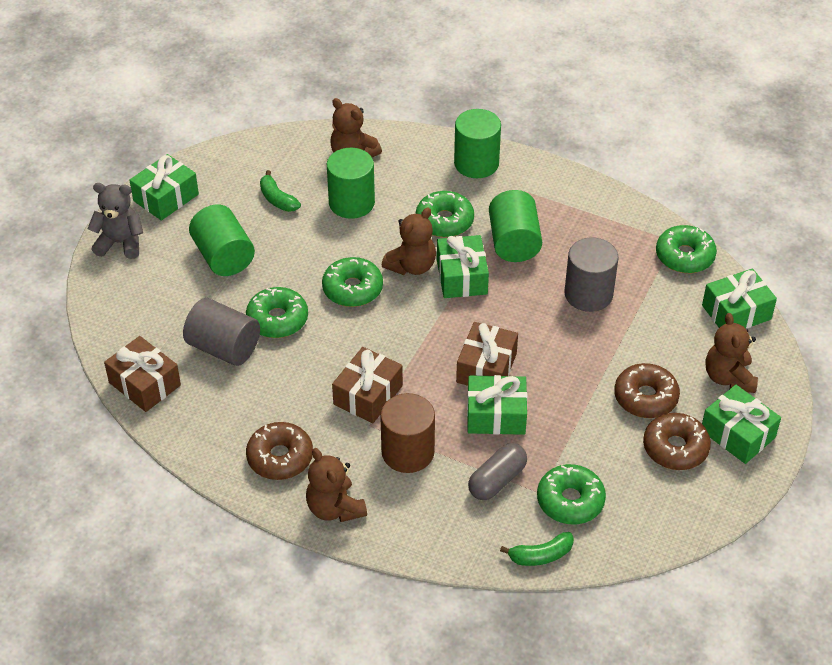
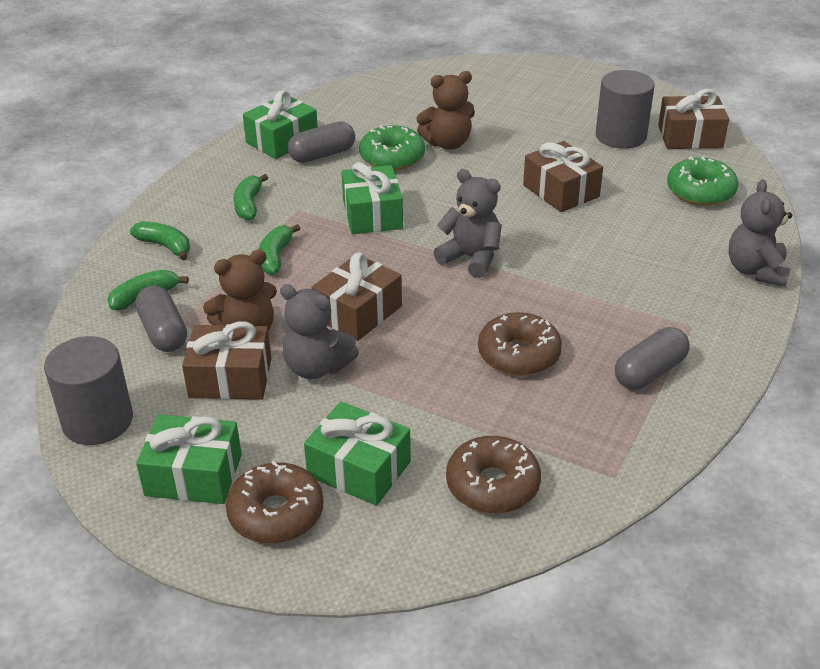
brown cylinder: 1 -> 0
brown gift: 3 -> 4
brown teddy bear: 4 -> 2
green banana: 2 -> 4
green cylinder: 4 -> 0
green donut: 5 -> 2
green gift: 5 -> 4
grey capsule: 1 -> 3
grey teddy bear: 1 -> 3

